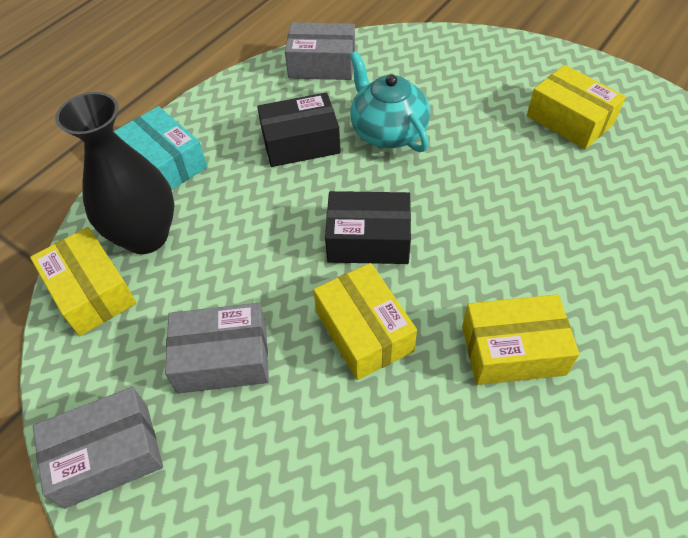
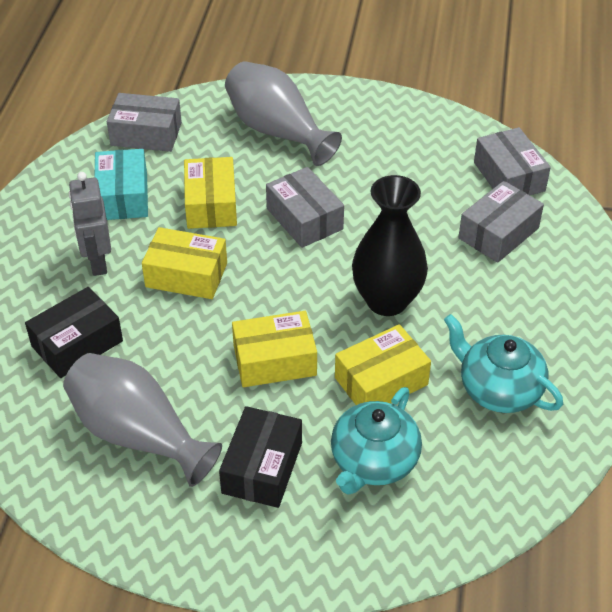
grey box: 3 -> 4
grey robot: 0 -> 1
grey vase: 0 -> 2
turquoise teapot: 1 -> 2

